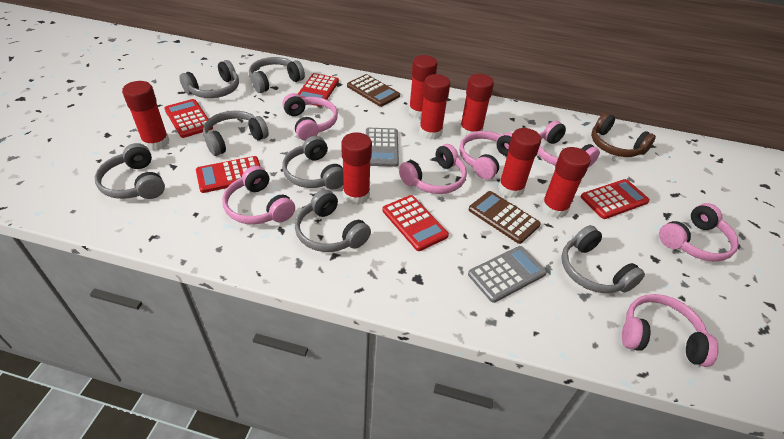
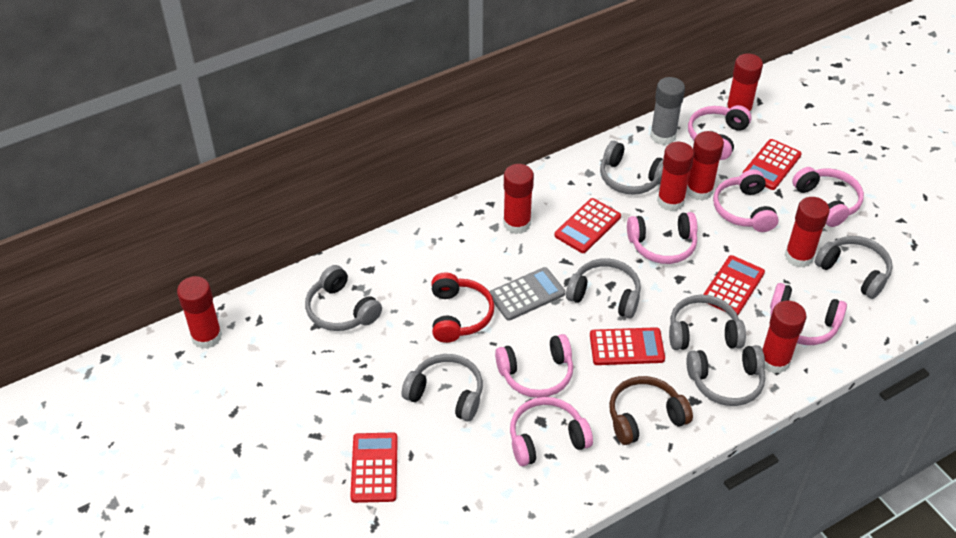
brown calculator: 2 -> 0
grey calculator: 2 -> 1
grey glue stick: 0 -> 1
red headphones: 0 -> 1

